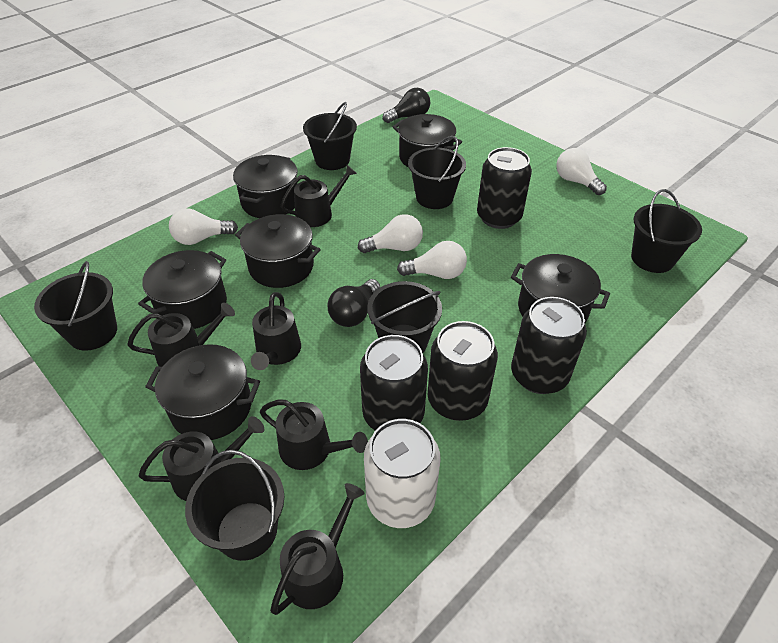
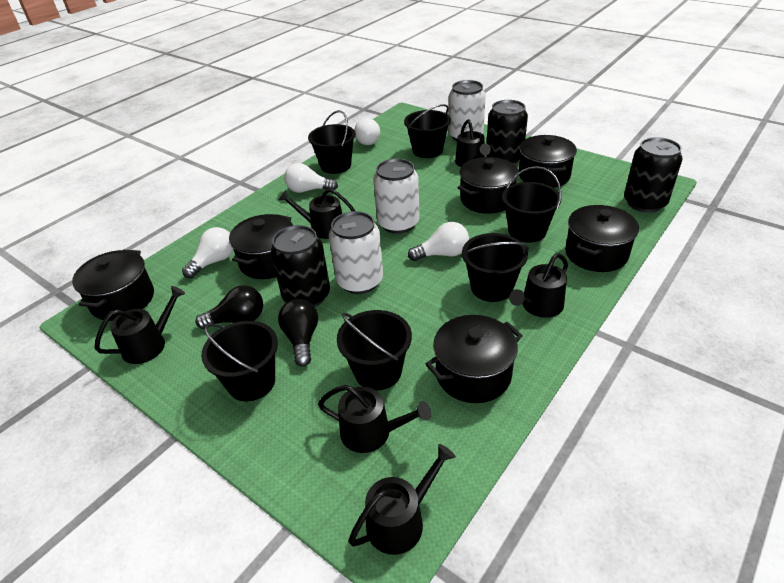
black can: 4 -> 3
white can: 1 -> 3

